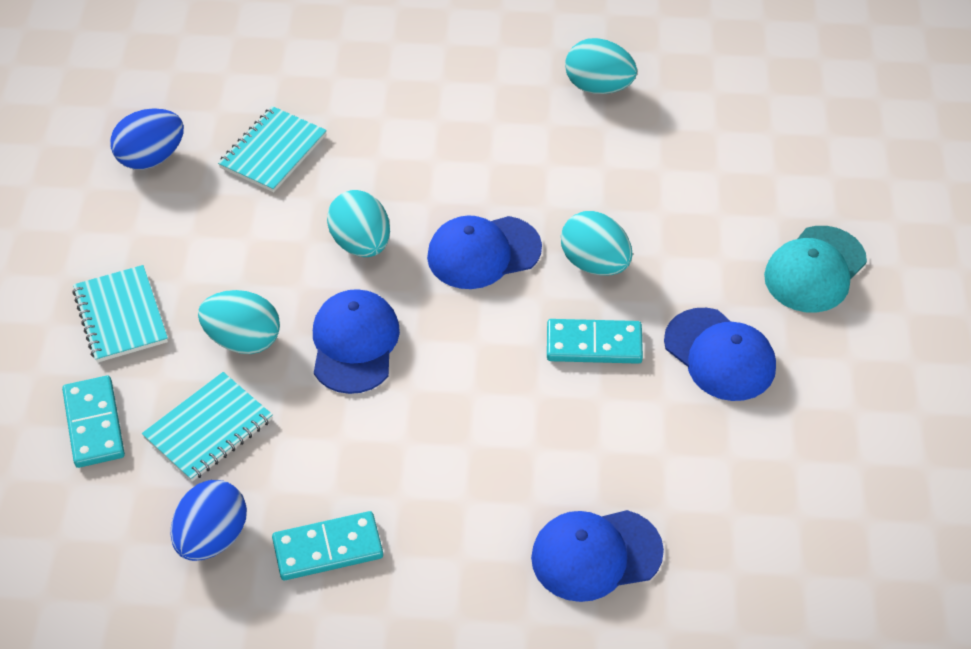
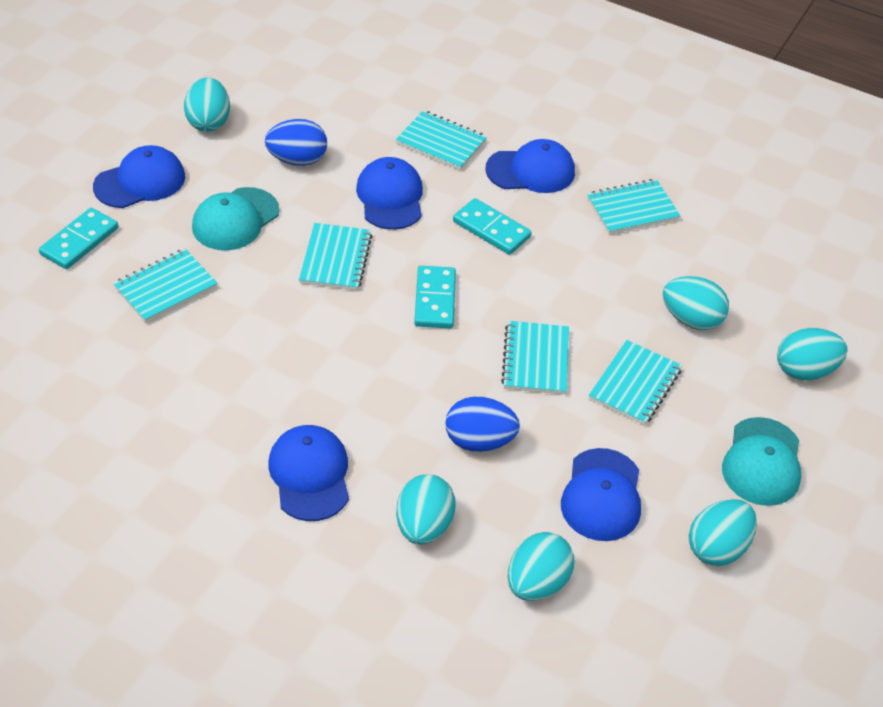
blue cap: 4 -> 5
turquoise cap: 1 -> 2
turquoise egg: 4 -> 6
turquoise notebook: 3 -> 6

